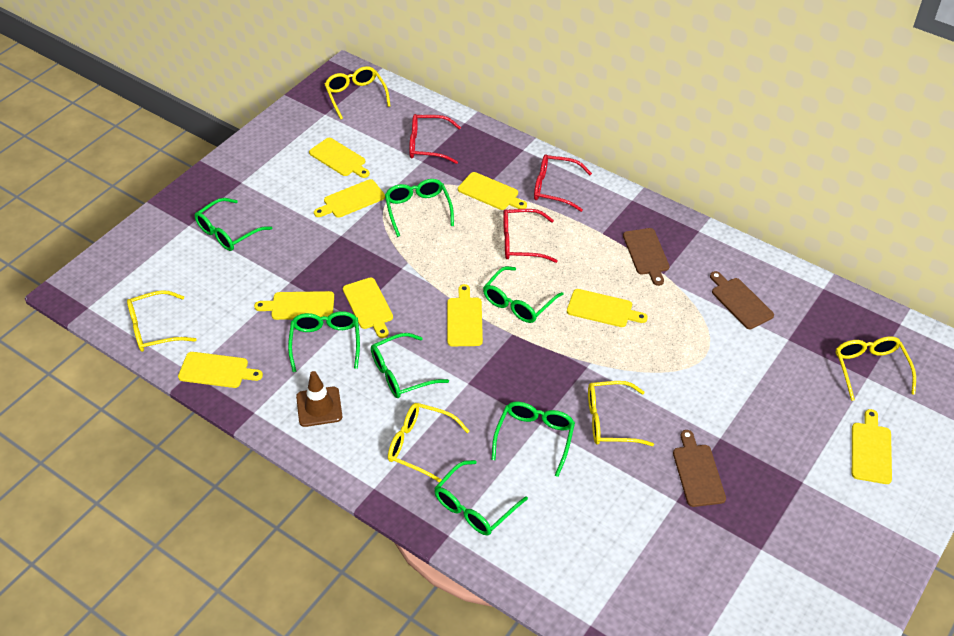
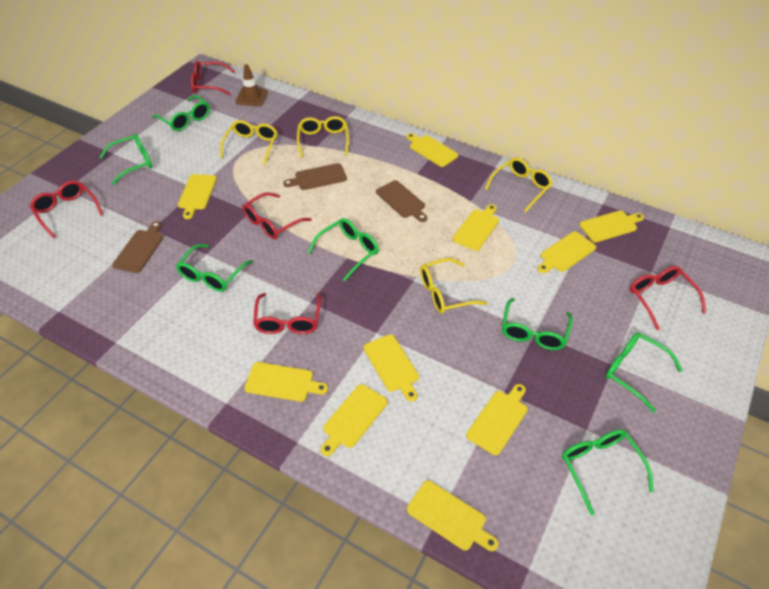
red glasses: 3 -> 5
yellow cutting board: 9 -> 10
yellow glasses: 5 -> 4

